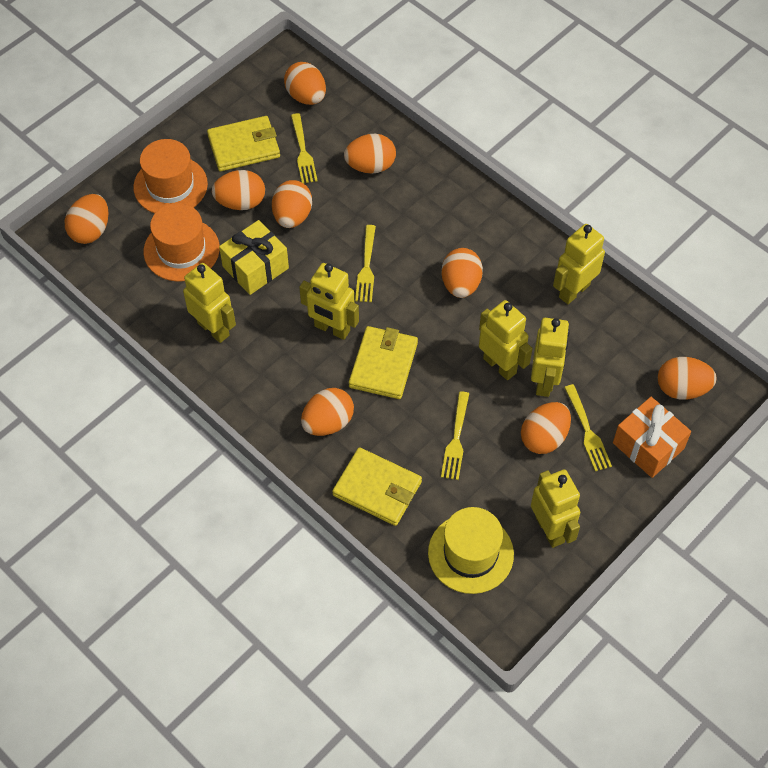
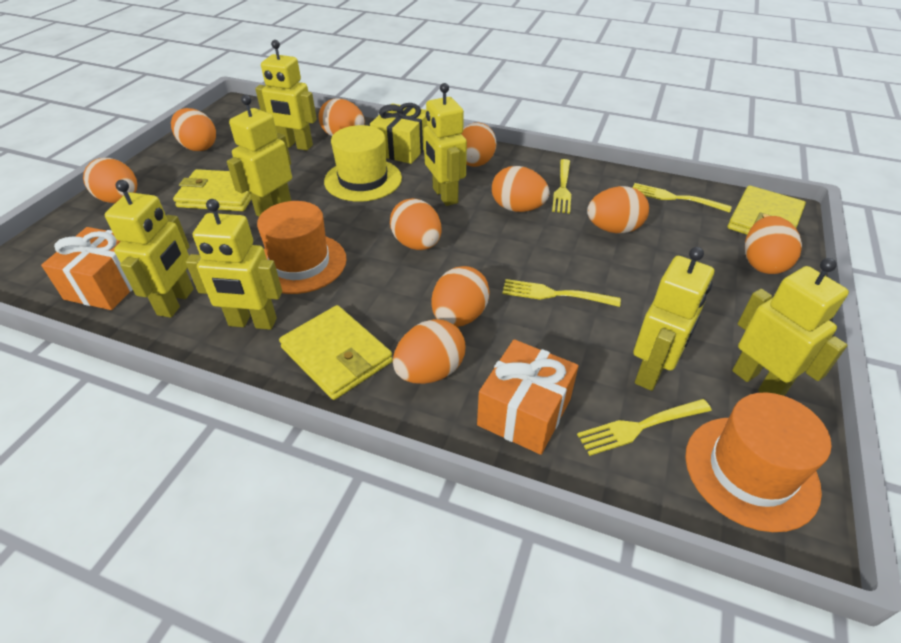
orange egg: 9 -> 10
orange gift: 1 -> 2
yellow robot: 6 -> 7

